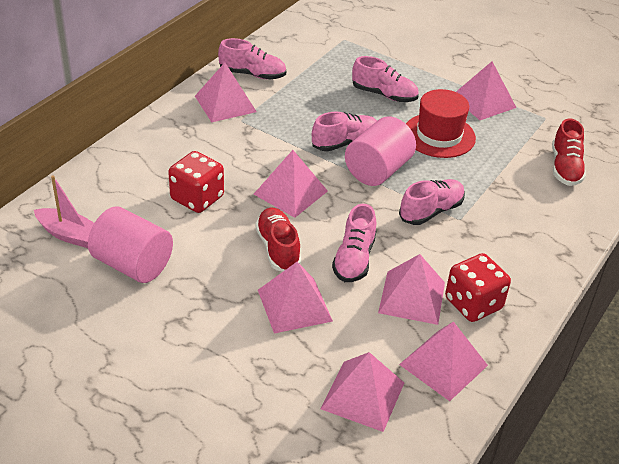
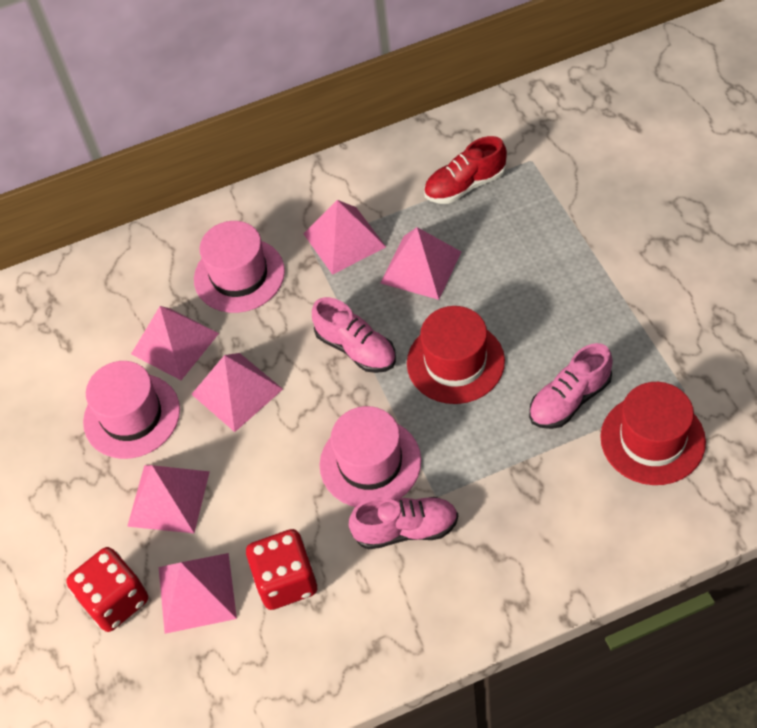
pink boat: 1 -> 0
pink cylinder: 2 -> 0
pink hat: 0 -> 3
pink pyramid: 7 -> 6
pink shoe: 5 -> 3
red hat: 1 -> 2
red shoe: 2 -> 1

